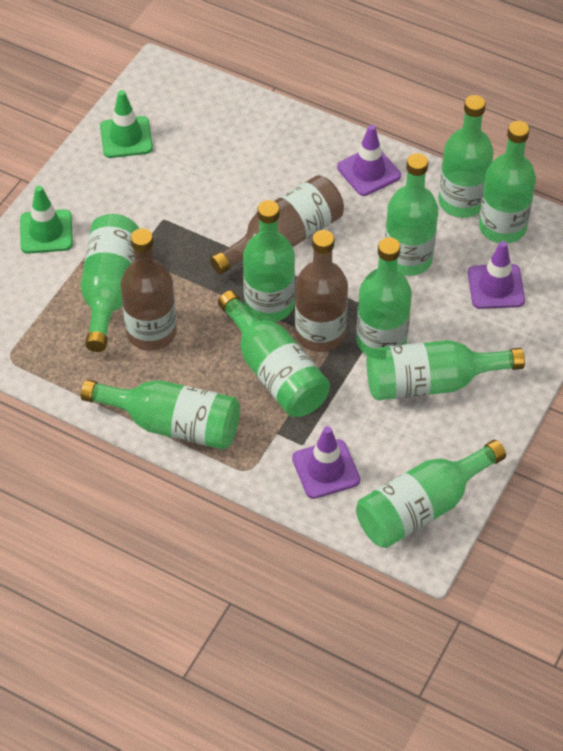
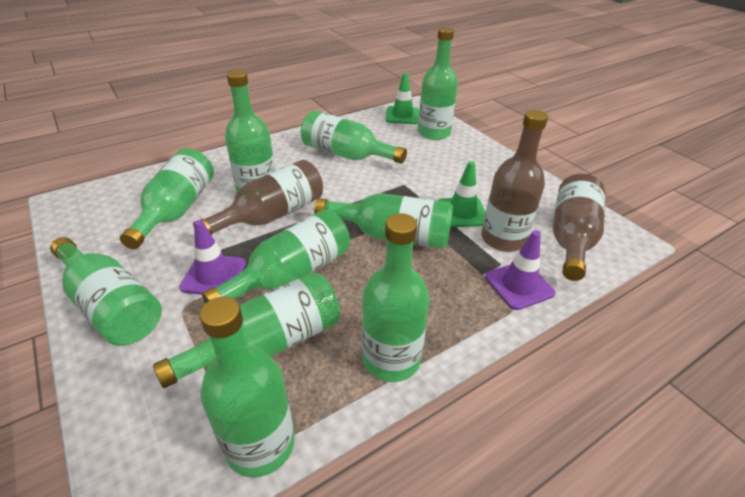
purple traffic cone: 3 -> 2

